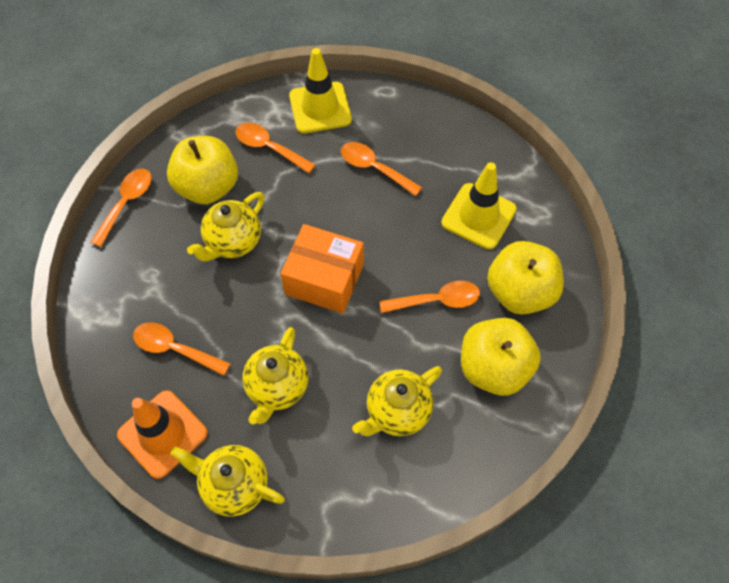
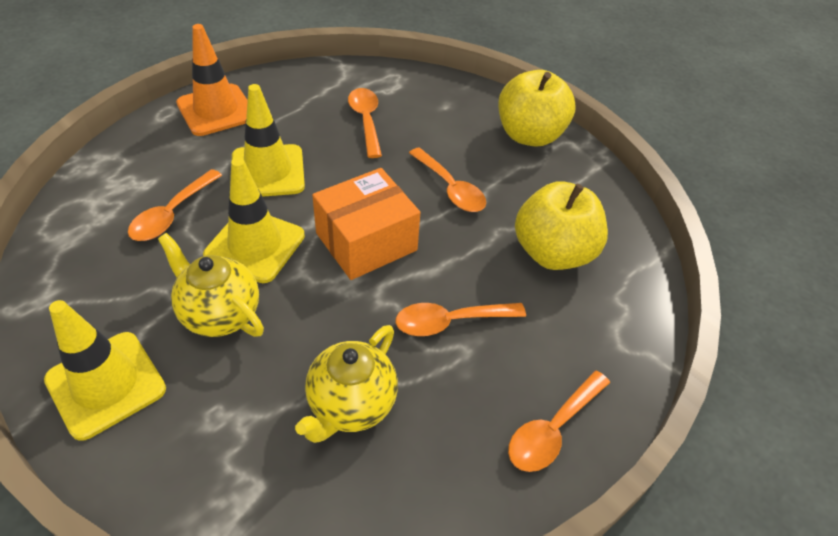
yellow apple: 3 -> 2
yellow teapot: 4 -> 2
yellow traffic cone: 2 -> 3

